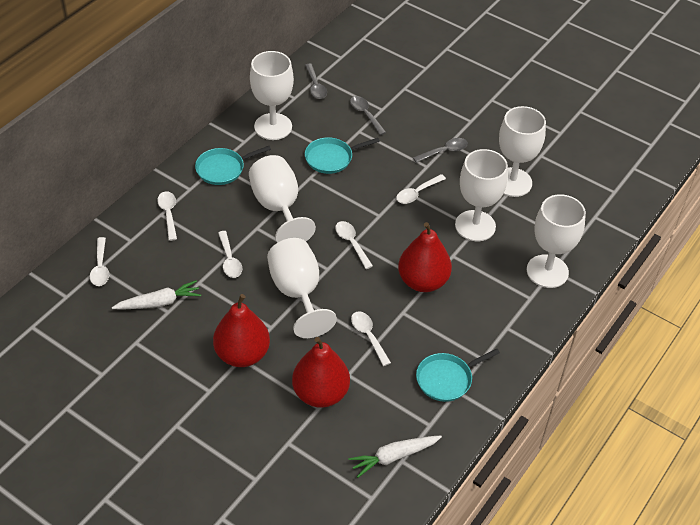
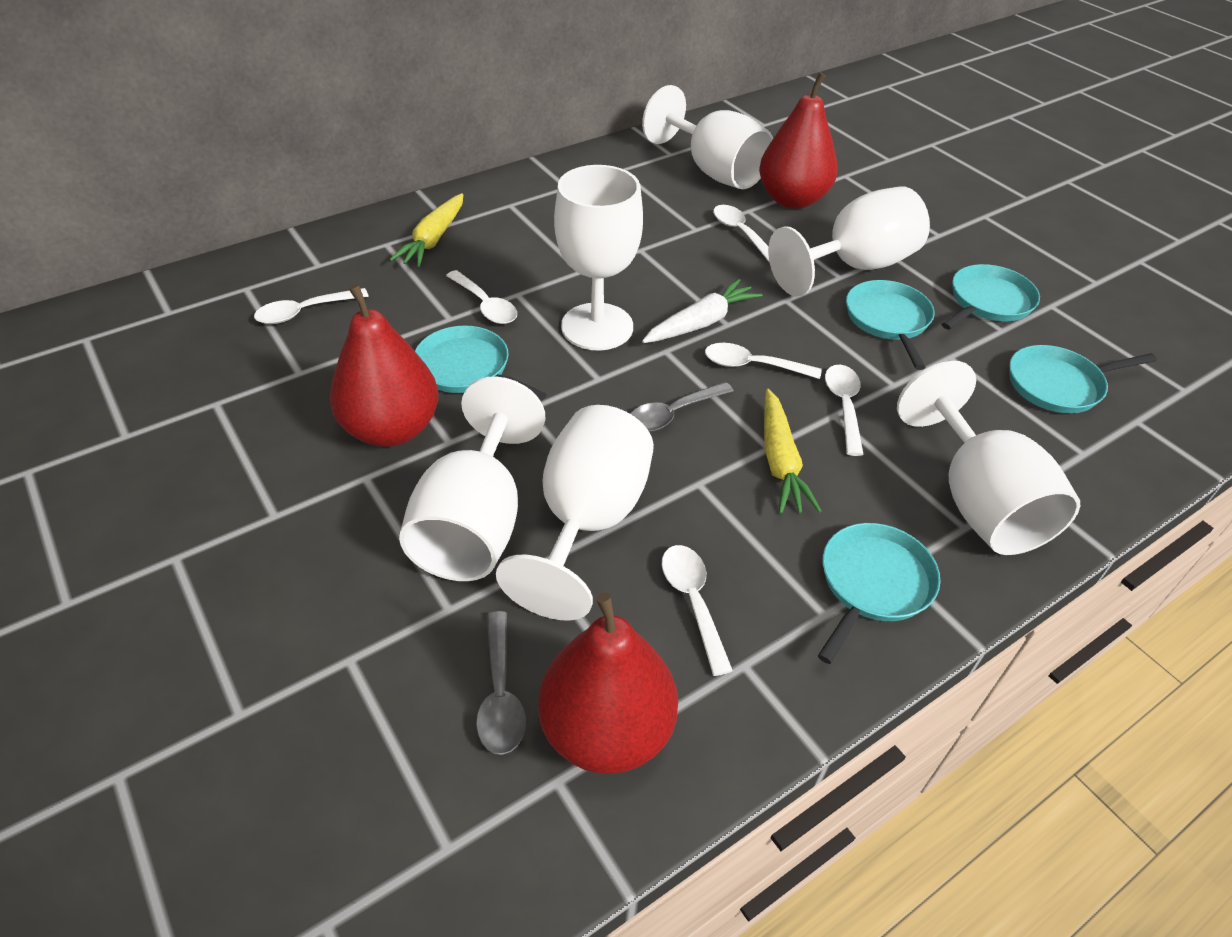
grey spoon: 3 -> 2
turquoise pan: 3 -> 5
white carrot: 2 -> 1
yellow carrot: 0 -> 2

